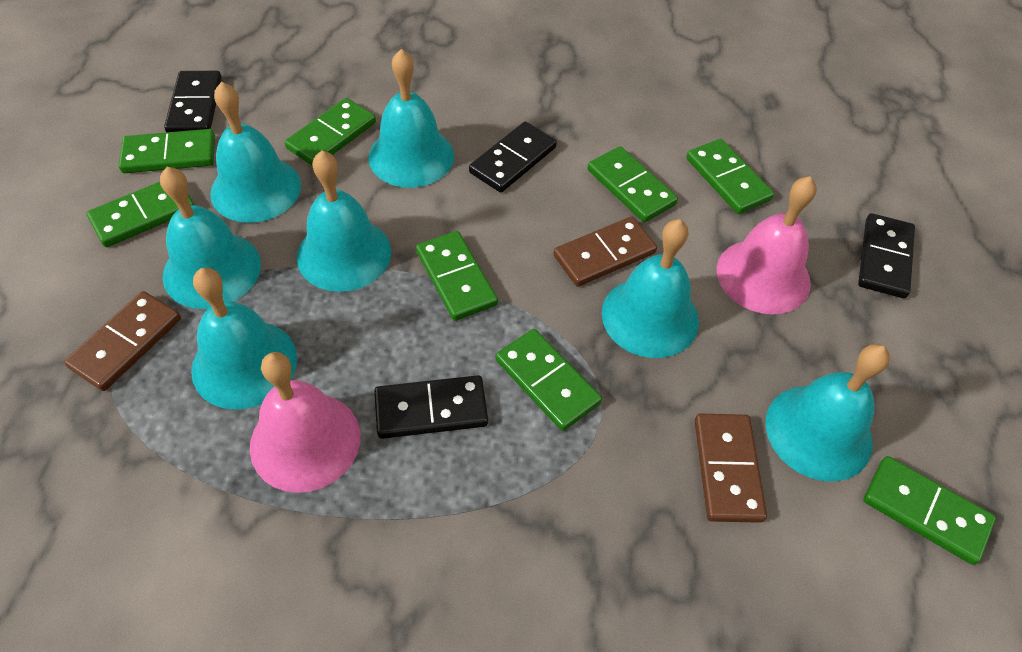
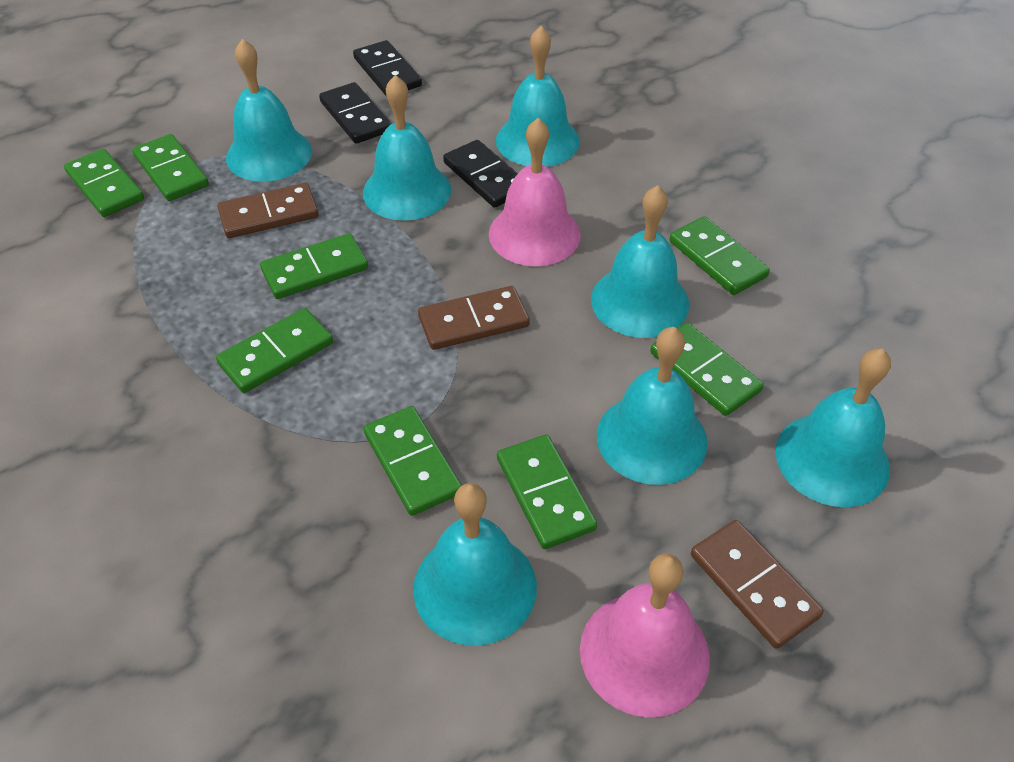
black domino: 4 -> 3

